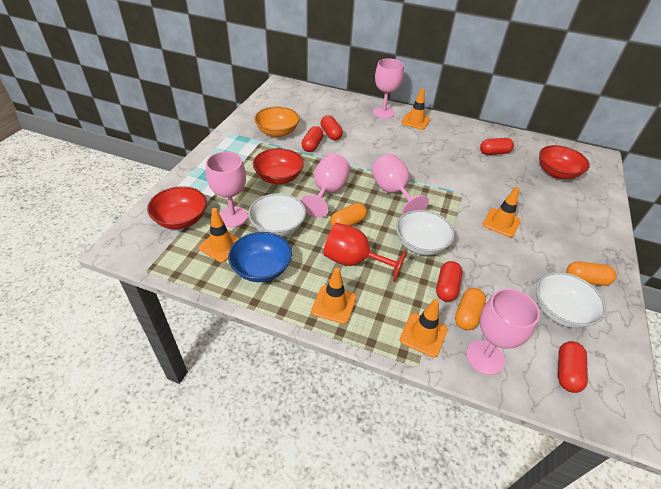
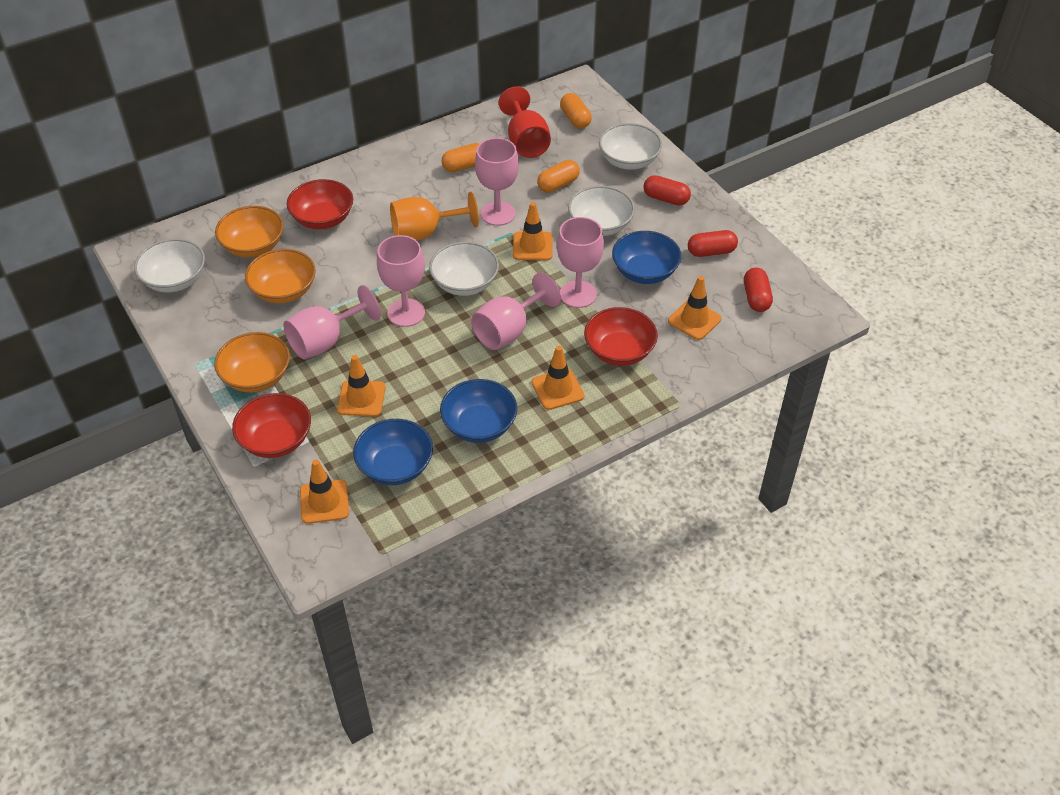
blue bowl: 1 -> 3
orange bowl: 1 -> 3
orange goblet: 0 -> 1
red capsule: 5 -> 3
white bowl: 3 -> 4

